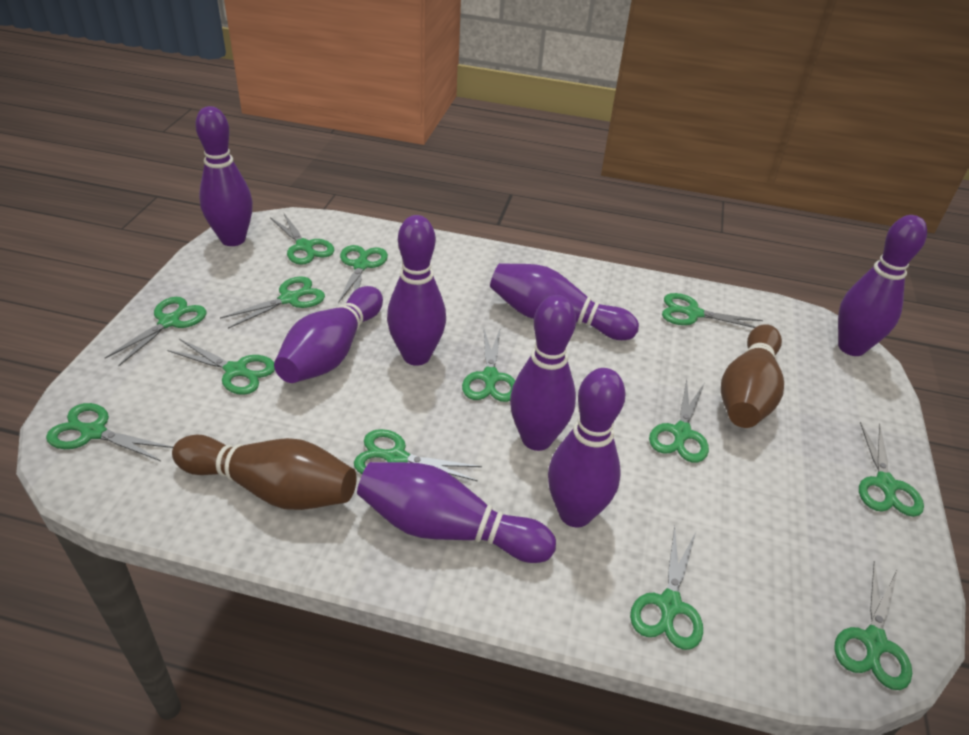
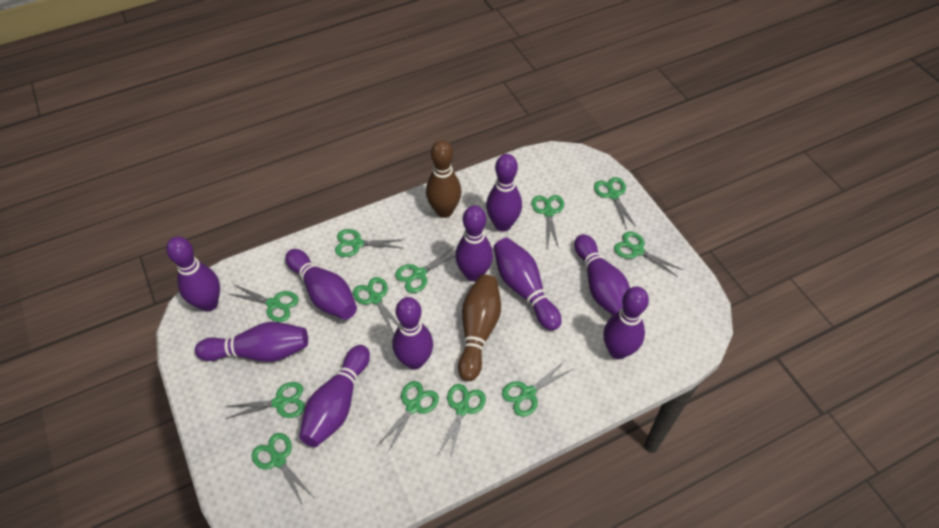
green scissors: 13 -> 12
purple bowling pin: 8 -> 10

